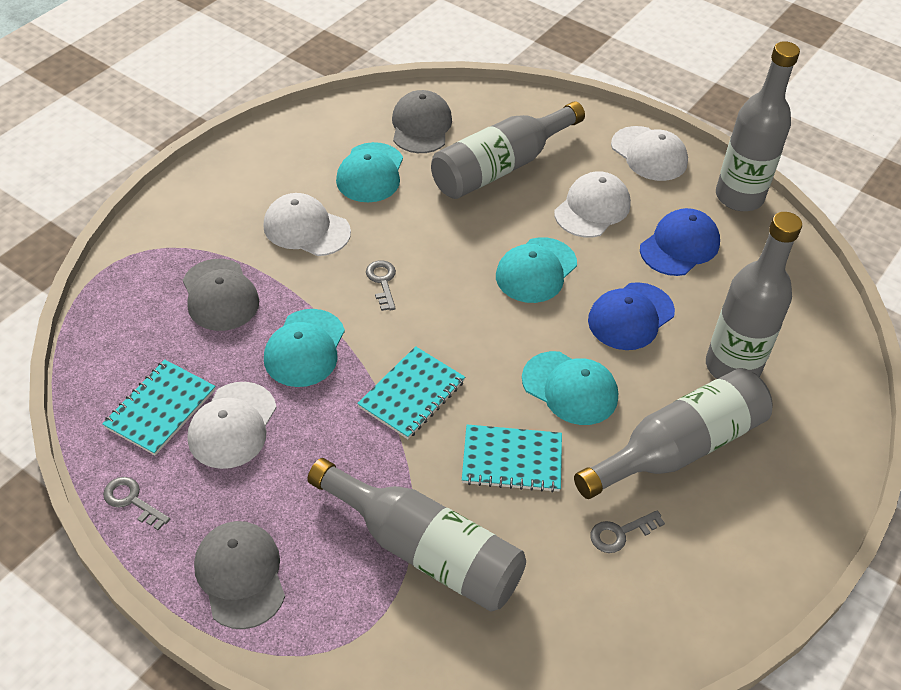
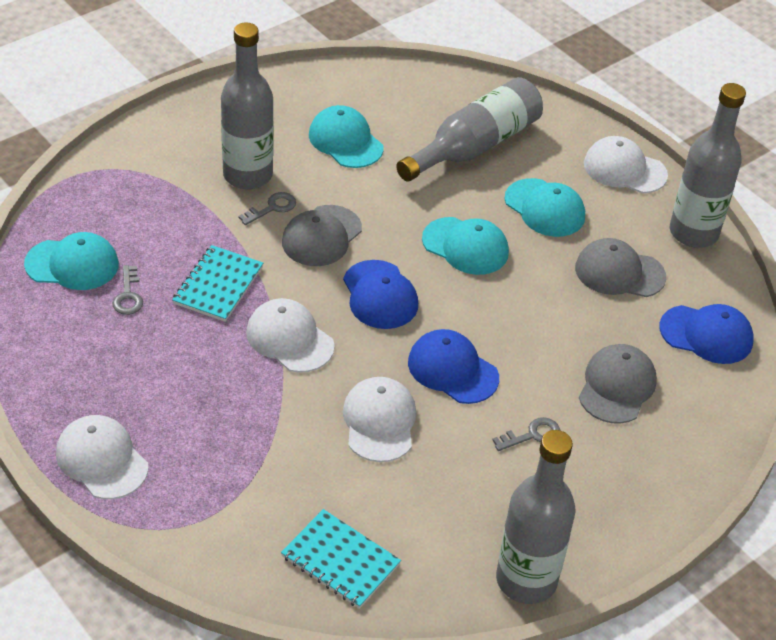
blue cap: 2 -> 3
grey bottle: 5 -> 4
turquoise notebook: 3 -> 2

